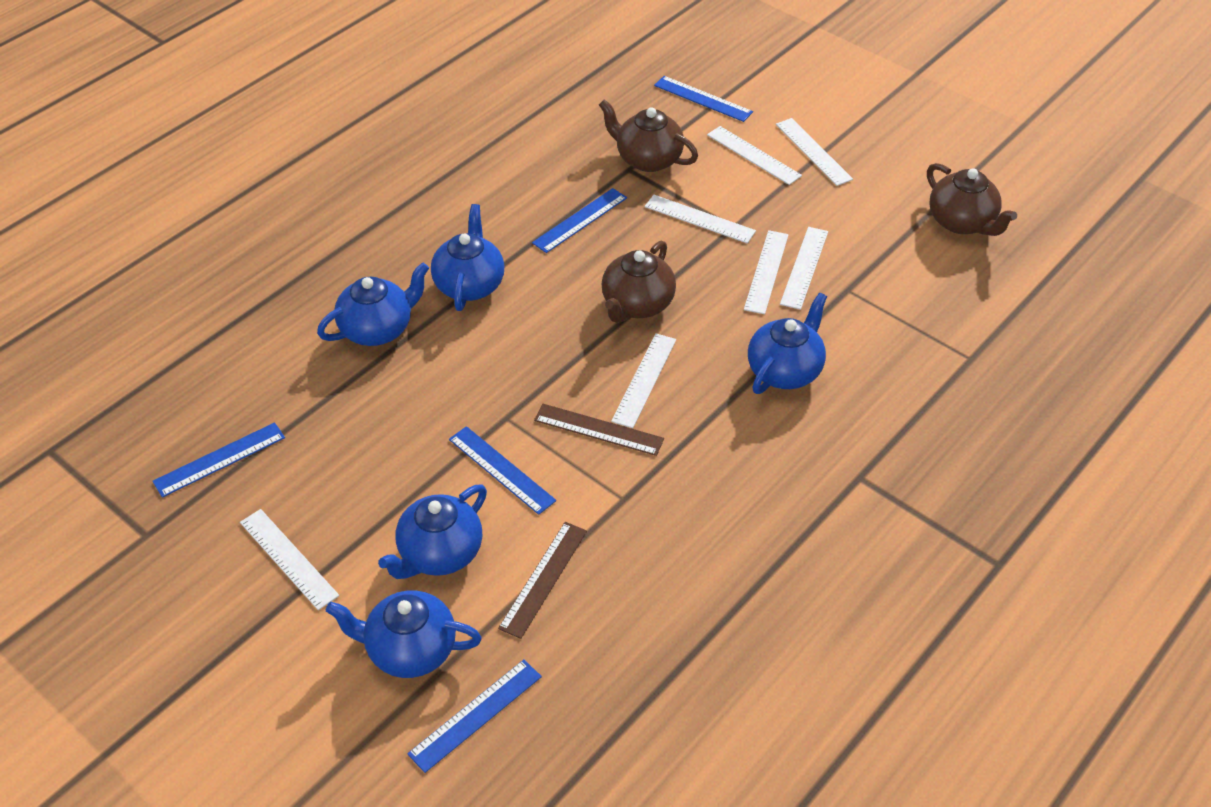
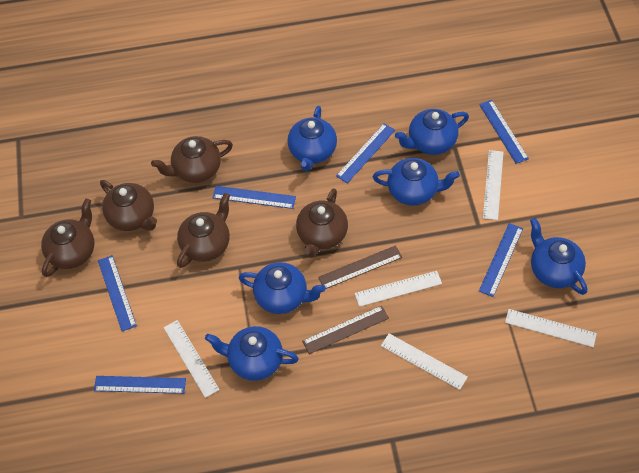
blue ruler: 5 -> 6
blue teapot: 5 -> 6
brown teapot: 3 -> 5
white ruler: 7 -> 5

